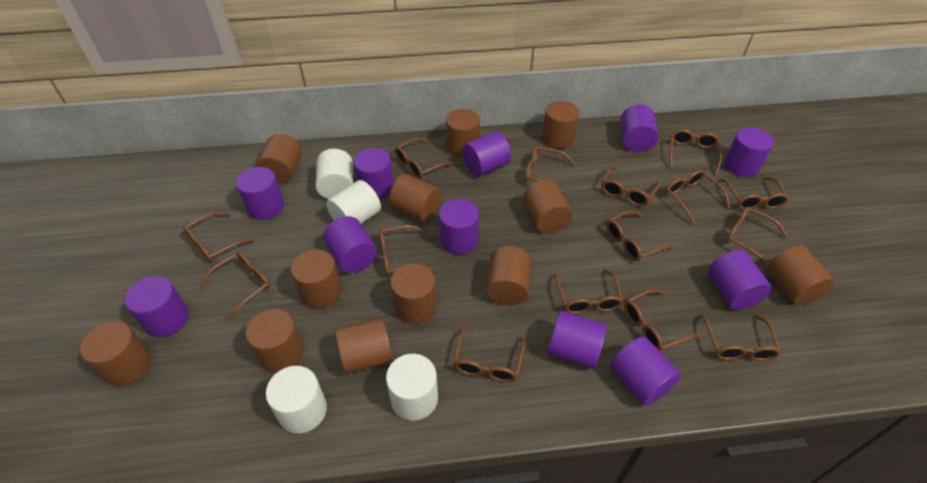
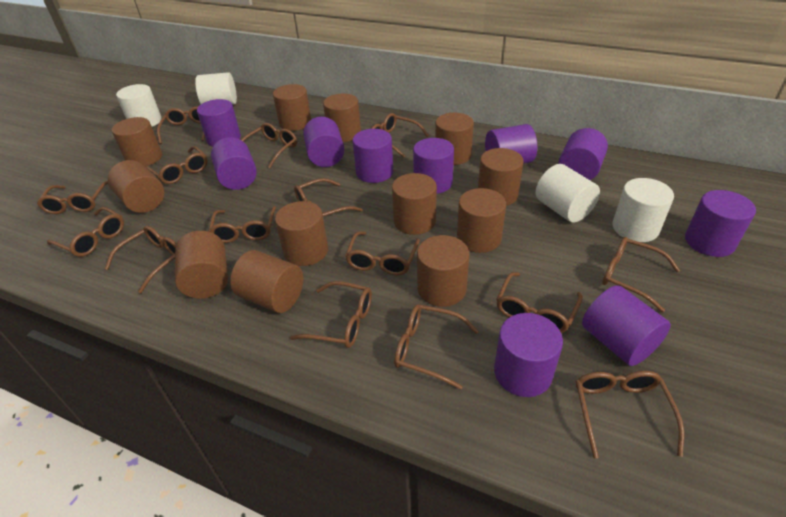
purple cylinder: 11 -> 10

